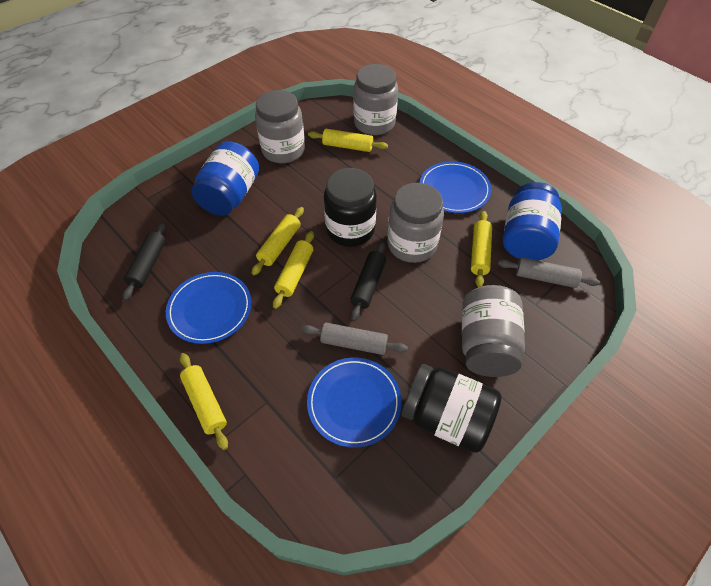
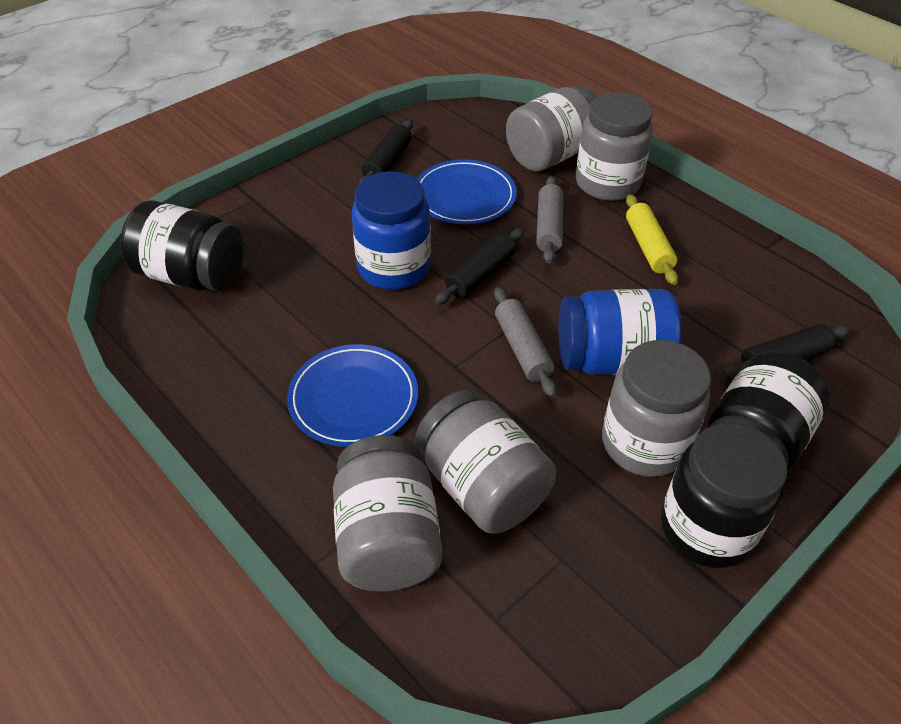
black jar: 2 -> 3
black rolling pin: 2 -> 3
blue plate: 3 -> 2
grey jar: 4 -> 5
yellow rolling pin: 5 -> 1

